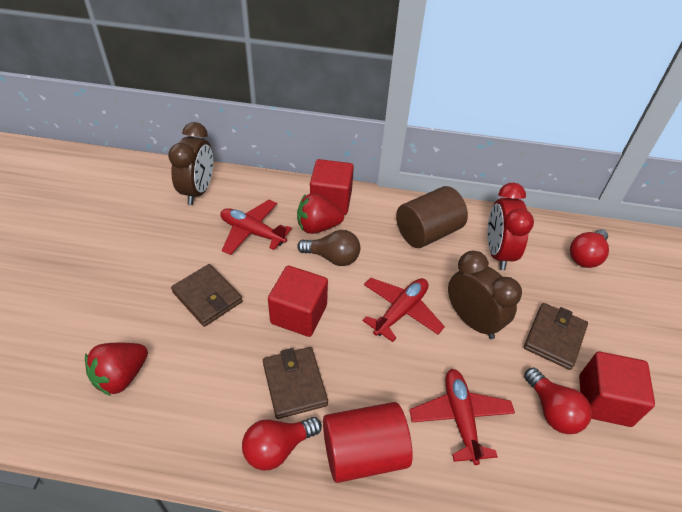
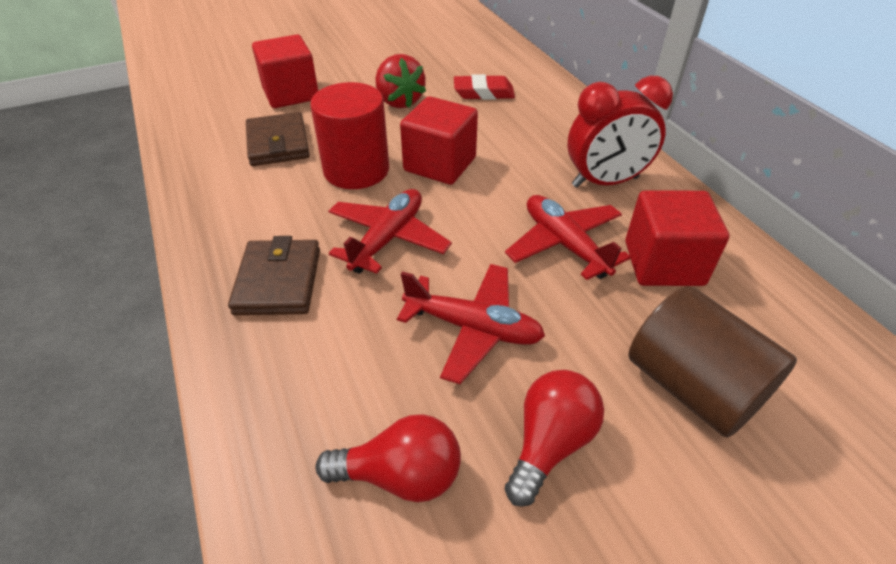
brown clock: 2 -> 0
brown light bulb: 1 -> 0
brown wallet: 3 -> 2
red eraser: 0 -> 1
red light bulb: 3 -> 2
red strawberry: 2 -> 1

